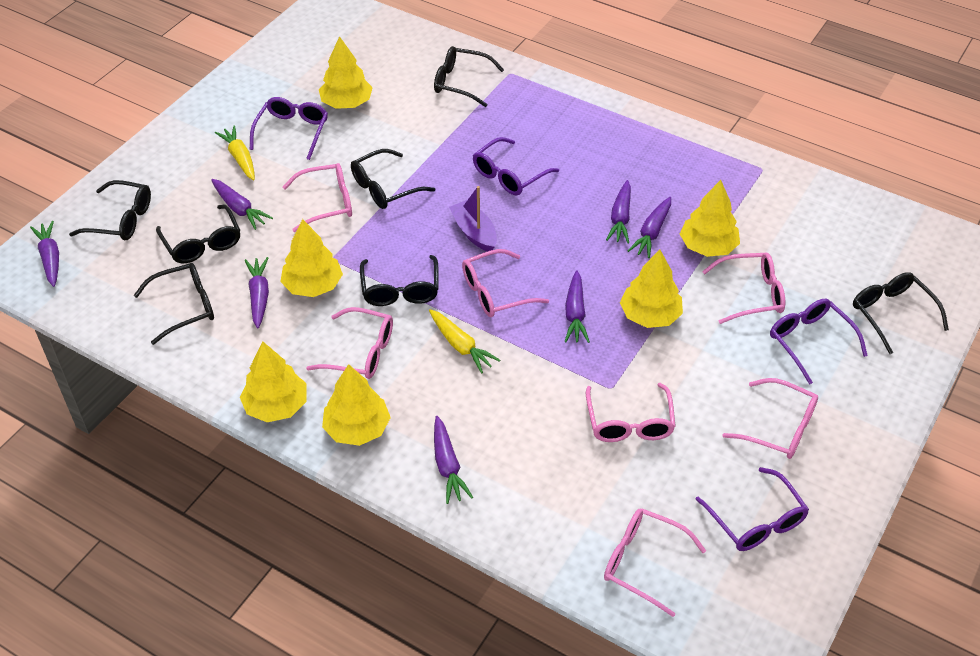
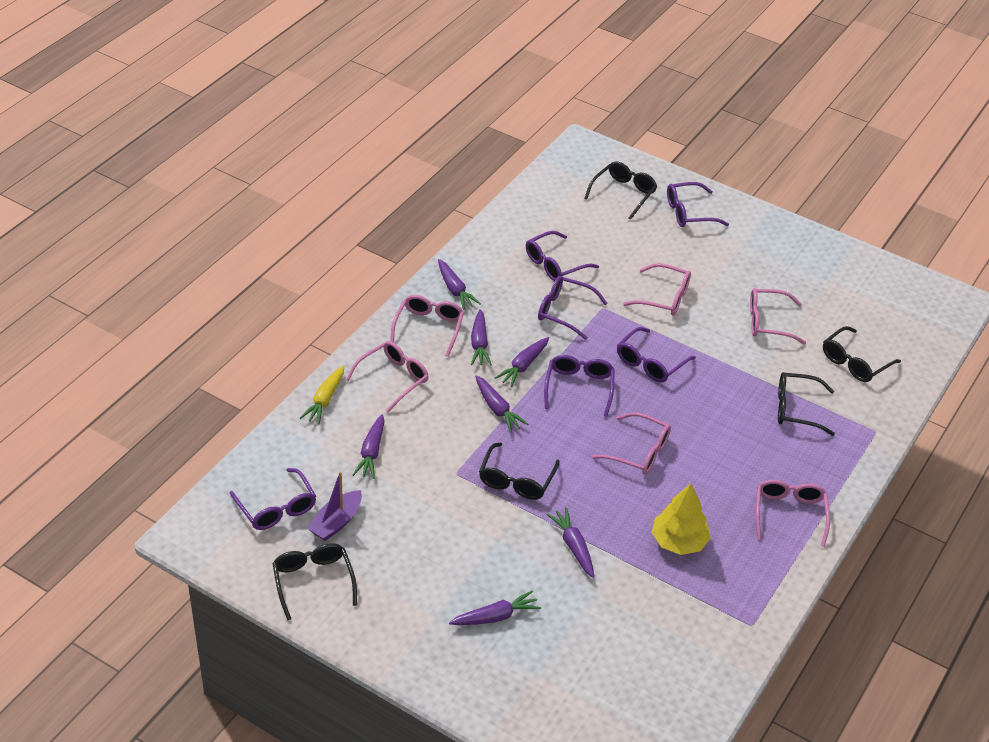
black glasses: 7 -> 5
pink glasses: 7 -> 6
purple glasses: 4 -> 6
yellow carrot: 2 -> 1
yellow tree: 6 -> 1

